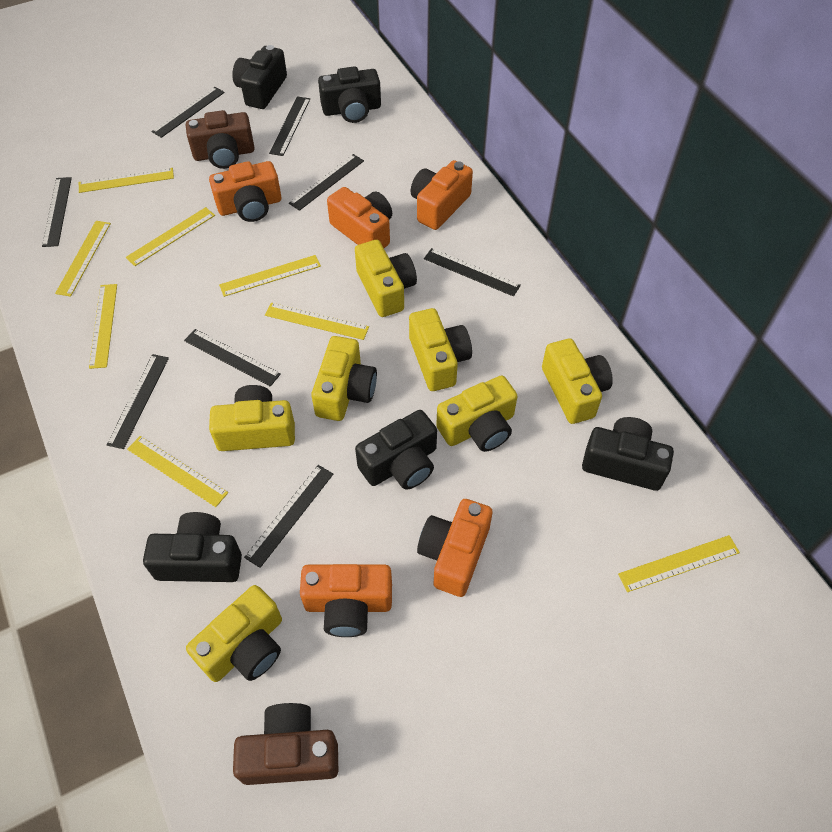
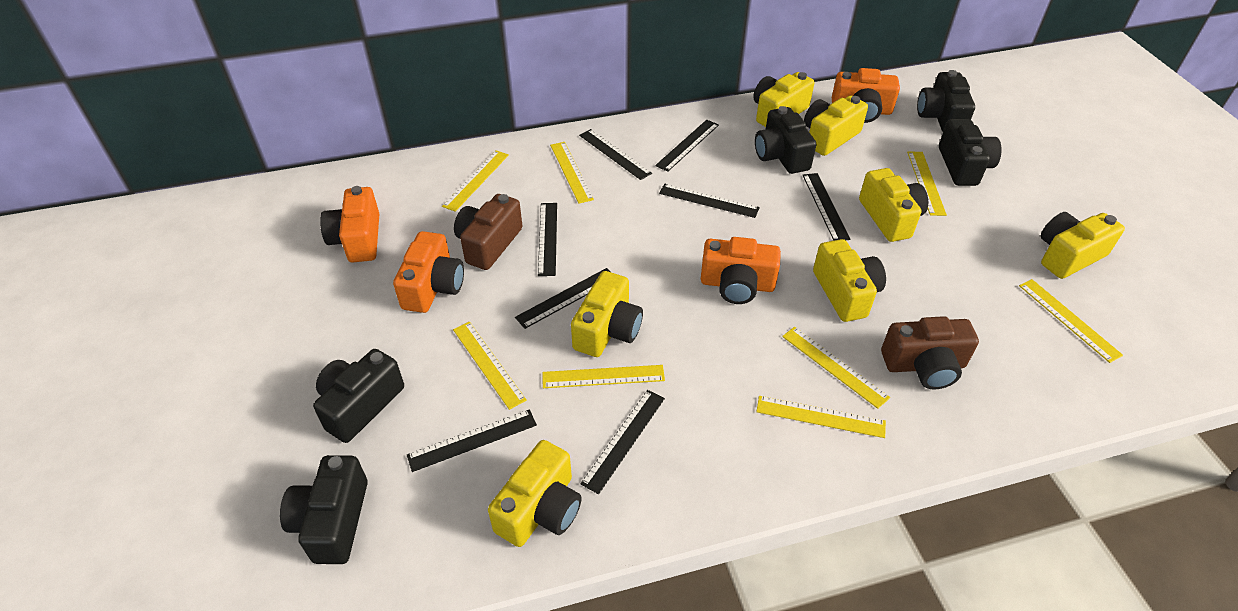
orange camera: 5 -> 4

